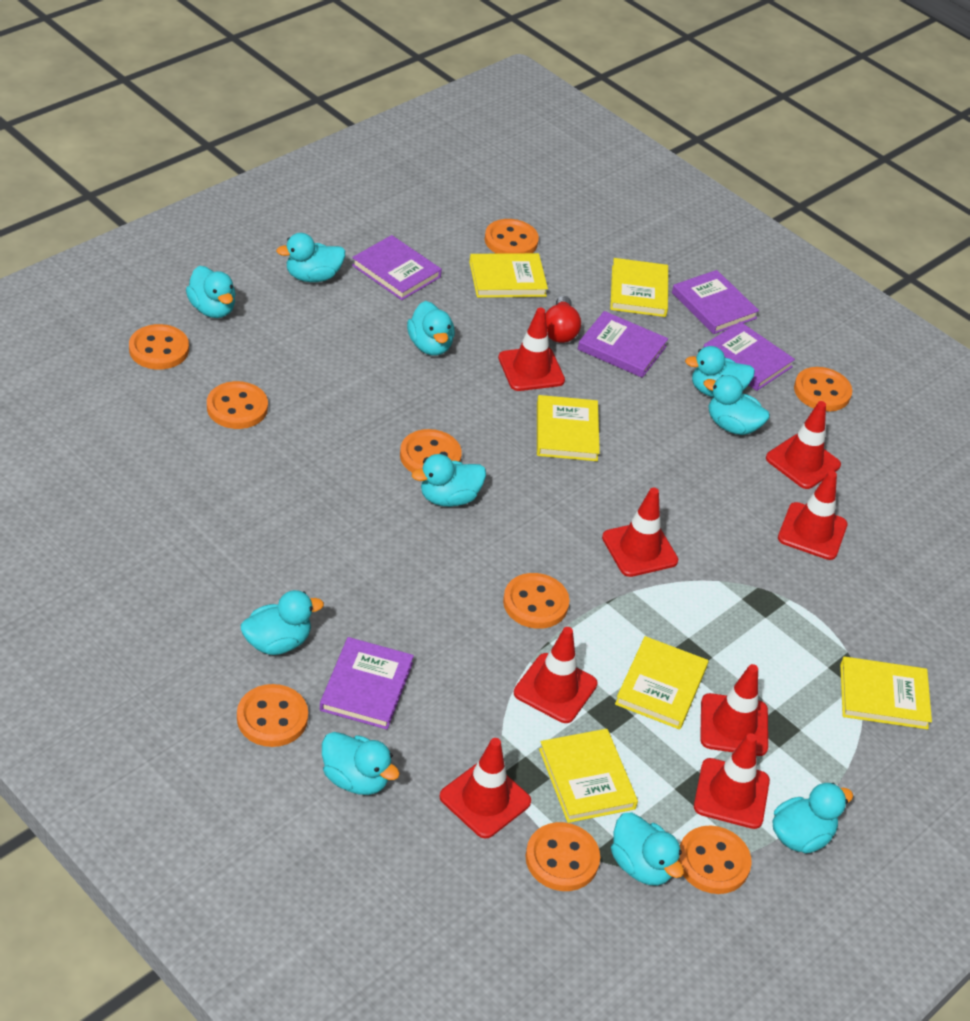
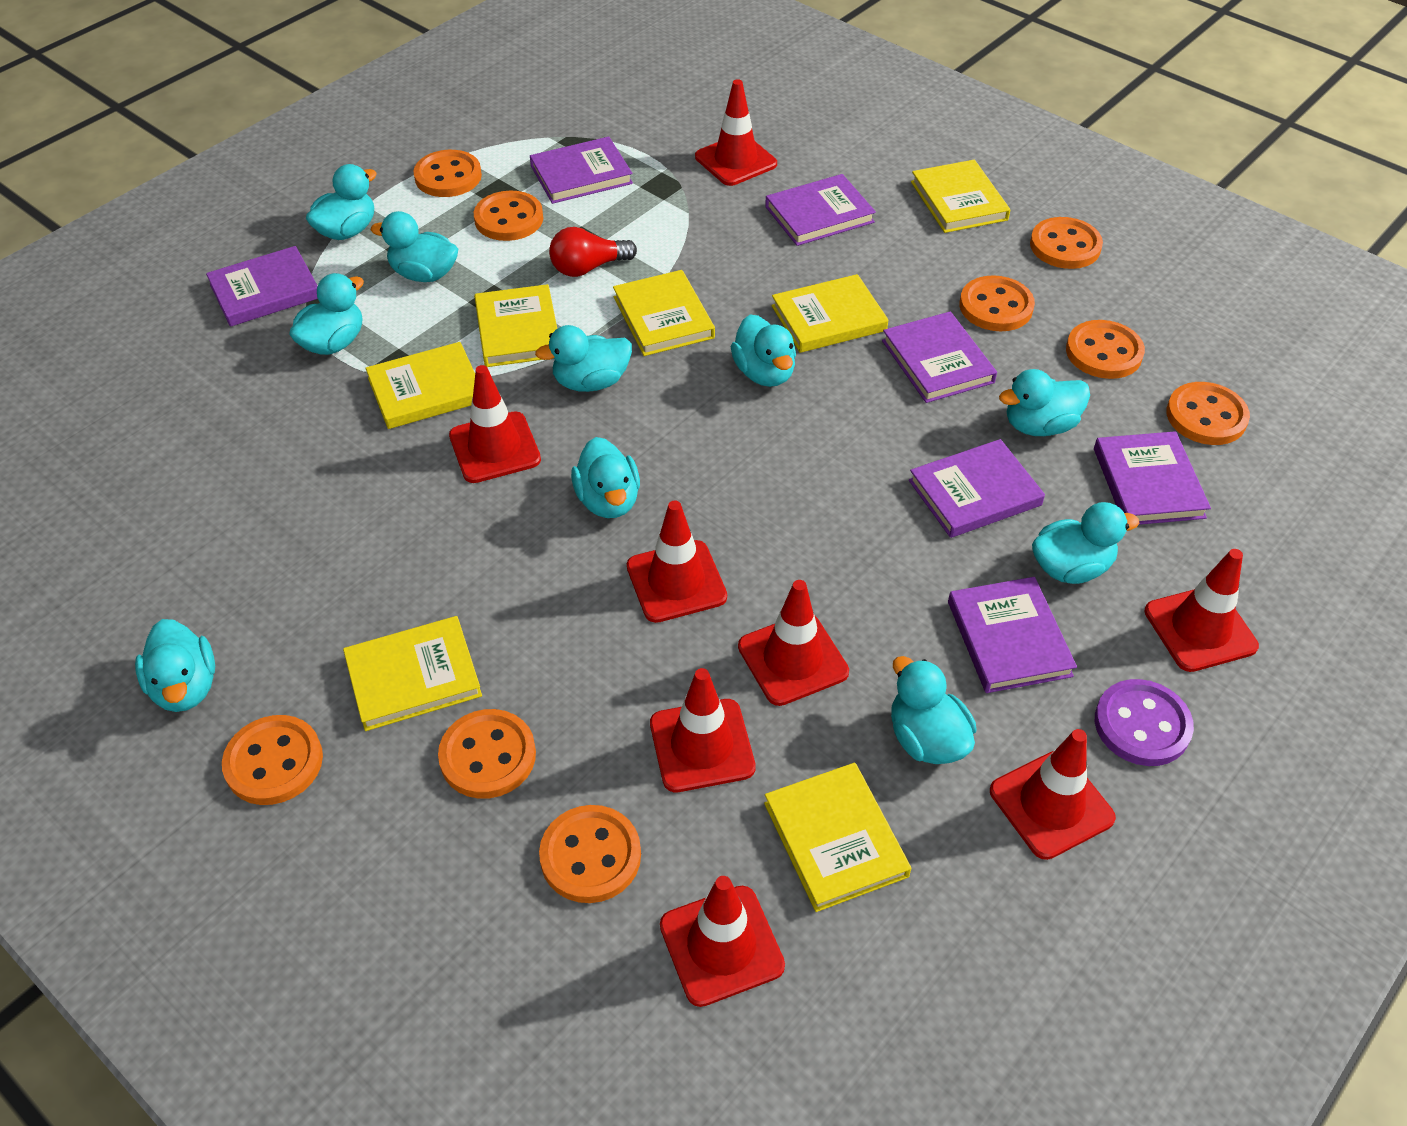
purple book: 5 -> 7
purple button: 0 -> 1
yellow book: 6 -> 7

